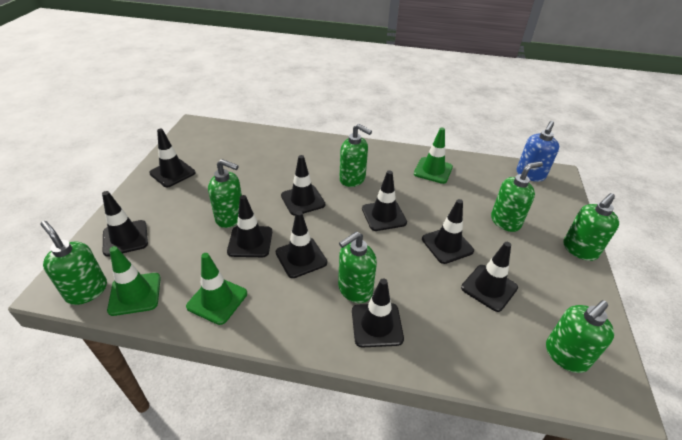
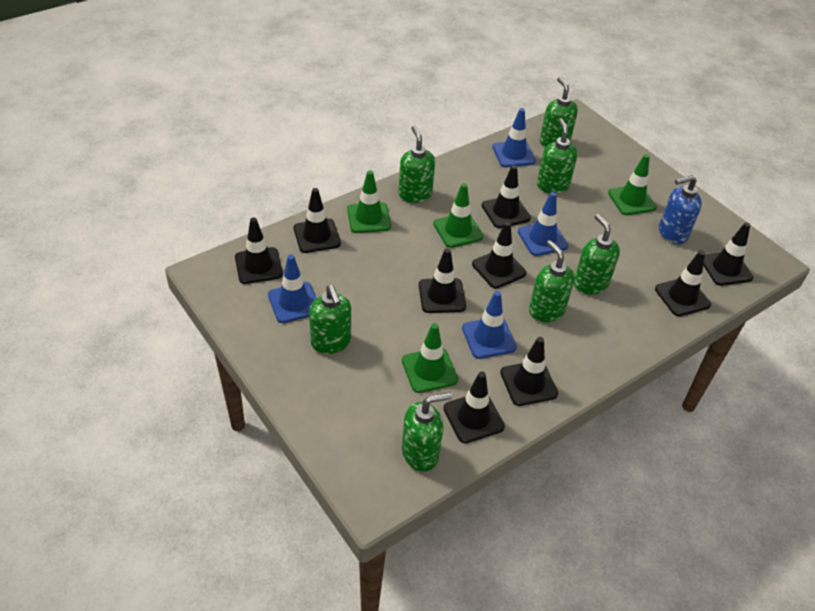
blue traffic cone: 0 -> 4
green traffic cone: 3 -> 4

